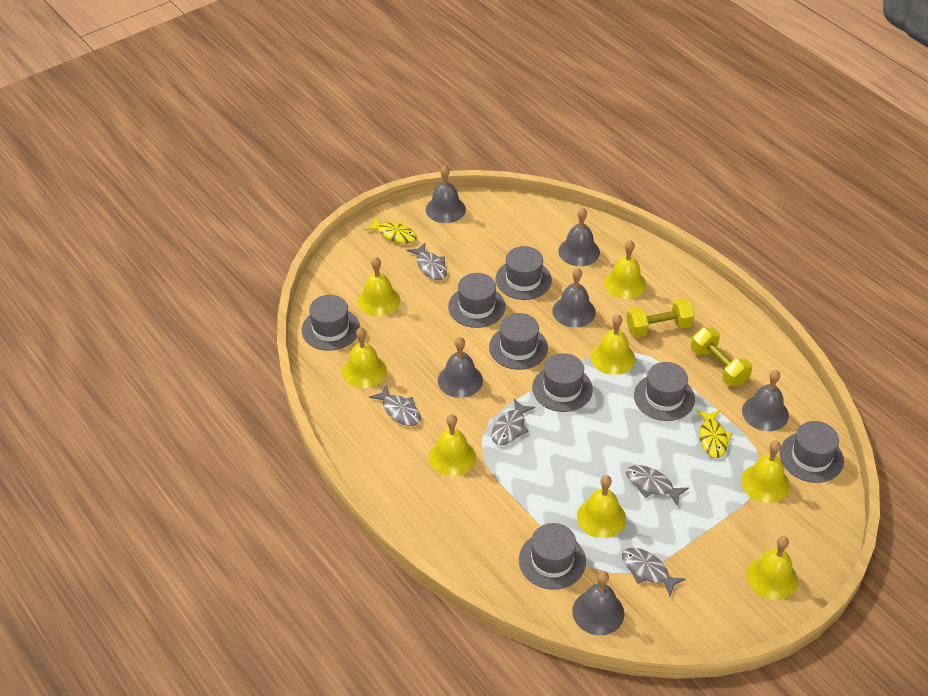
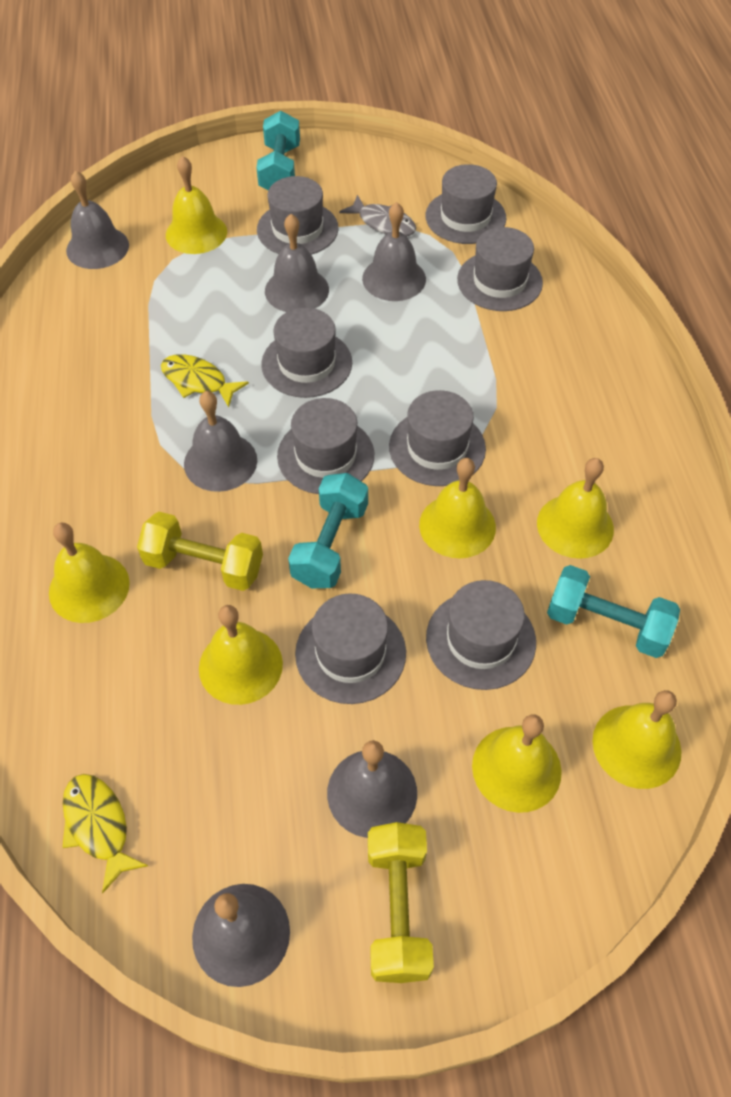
grey fish: 5 -> 1
turquoise dumbbell: 0 -> 3
yellow bell: 8 -> 7

